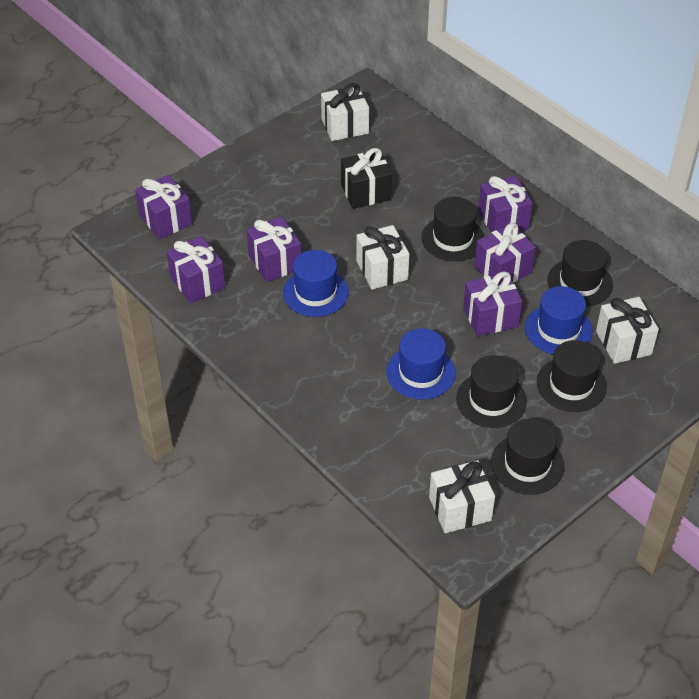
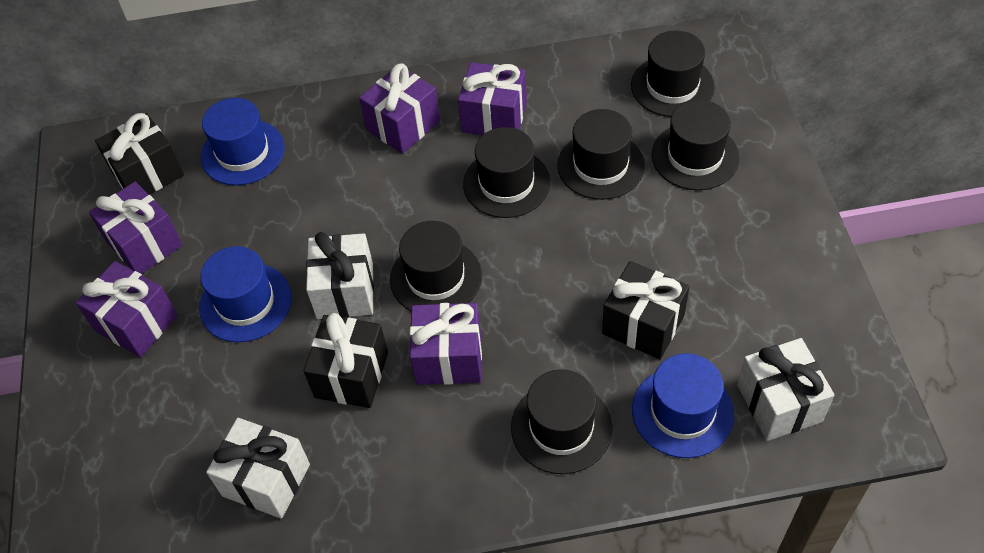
black gift: 1 -> 3
black hat: 5 -> 6
purple gift: 6 -> 5
white gift: 4 -> 3

